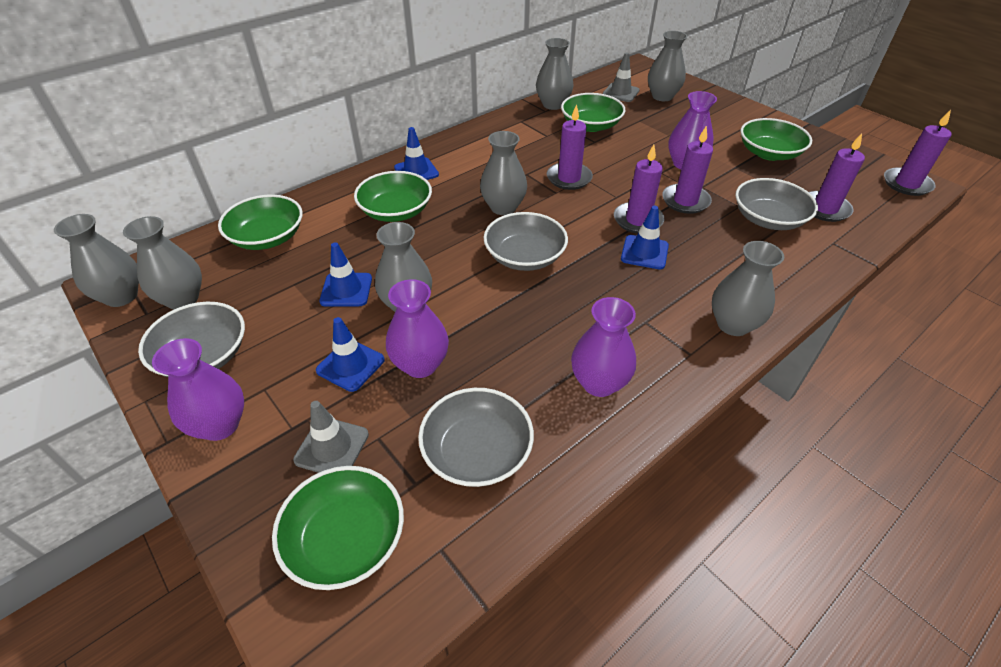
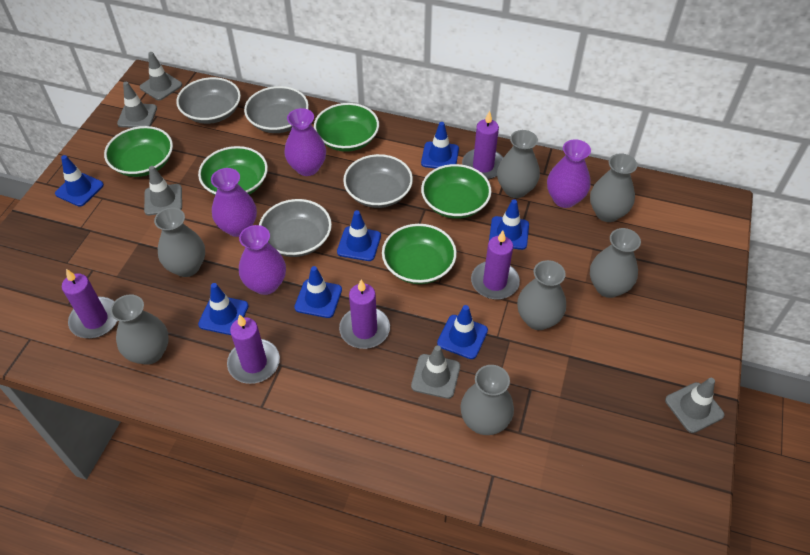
blue traffic cone: 4 -> 7
grey traffic cone: 2 -> 5

